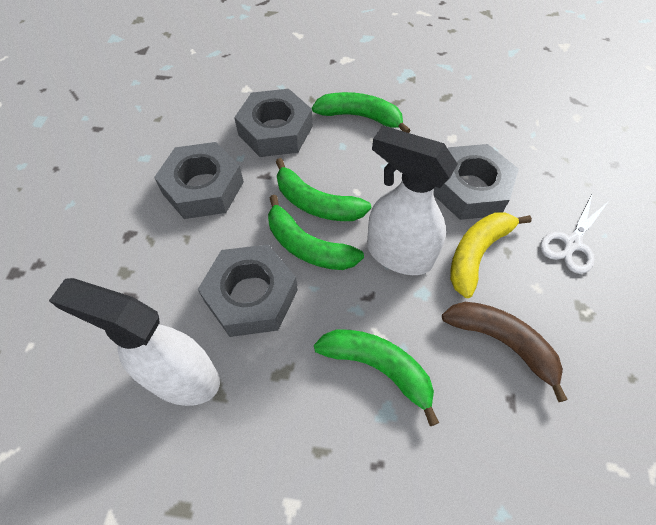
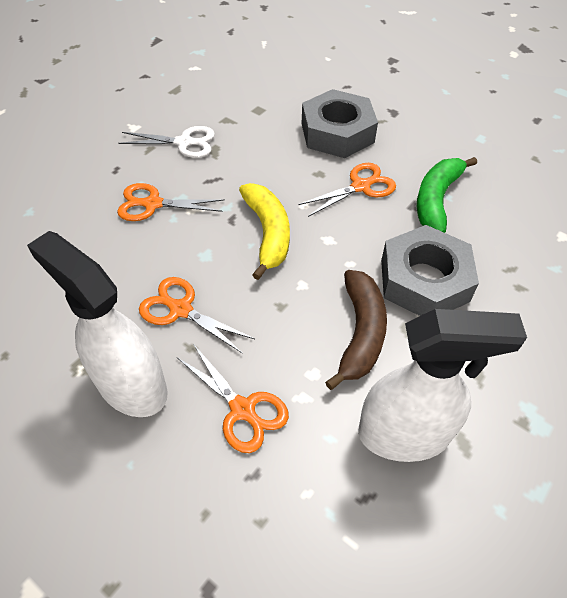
green banana: 4 -> 1
grey nut: 4 -> 2
orange scissors: 0 -> 4

